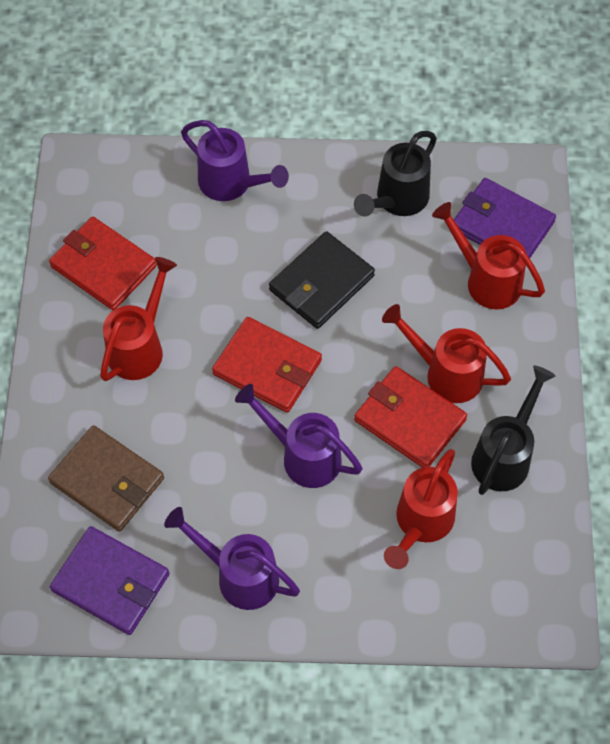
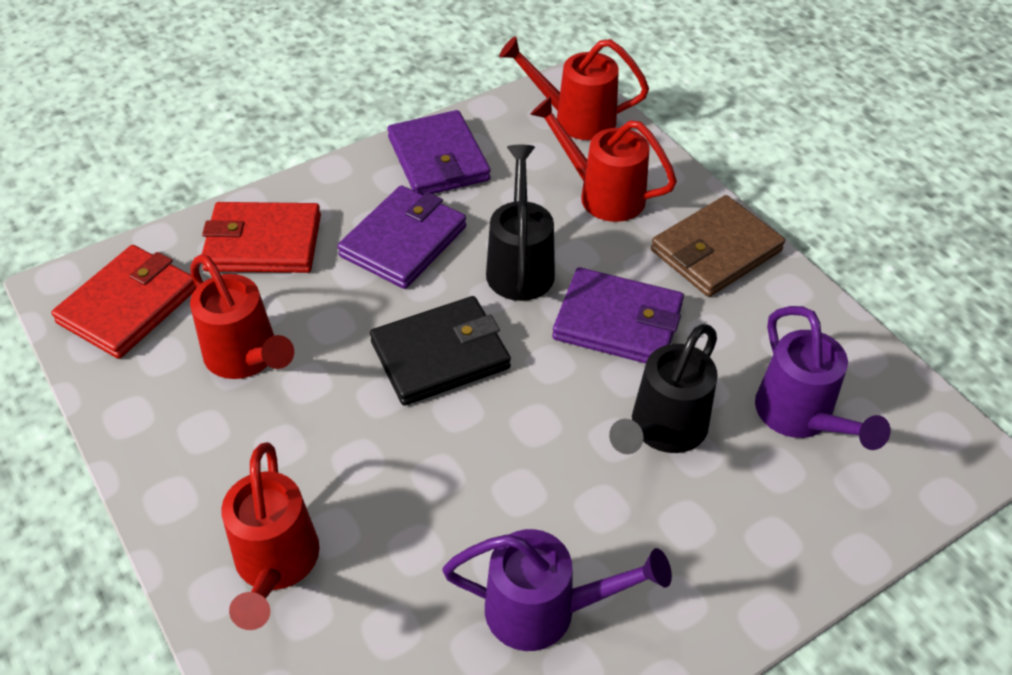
purple wallet: 2 -> 3
purple watering can: 3 -> 2
red wallet: 3 -> 2

